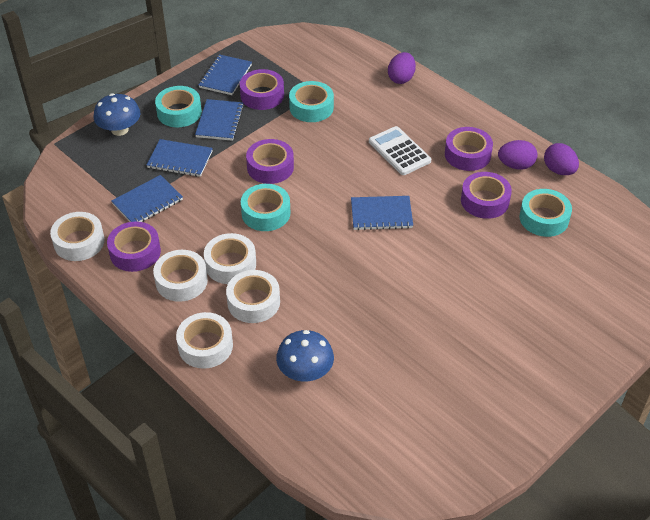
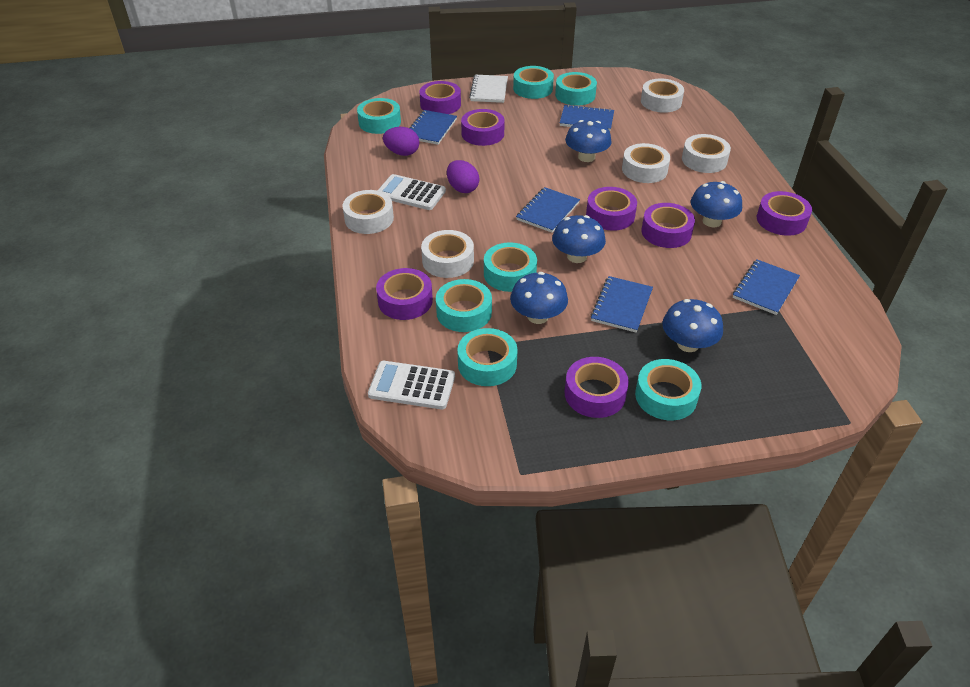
blue mushroom: 2 -> 5
purple egg: 3 -> 2
purple tape: 5 -> 7
turquoise tape: 4 -> 7
white calculator: 1 -> 2
white notebook: 0 -> 1

